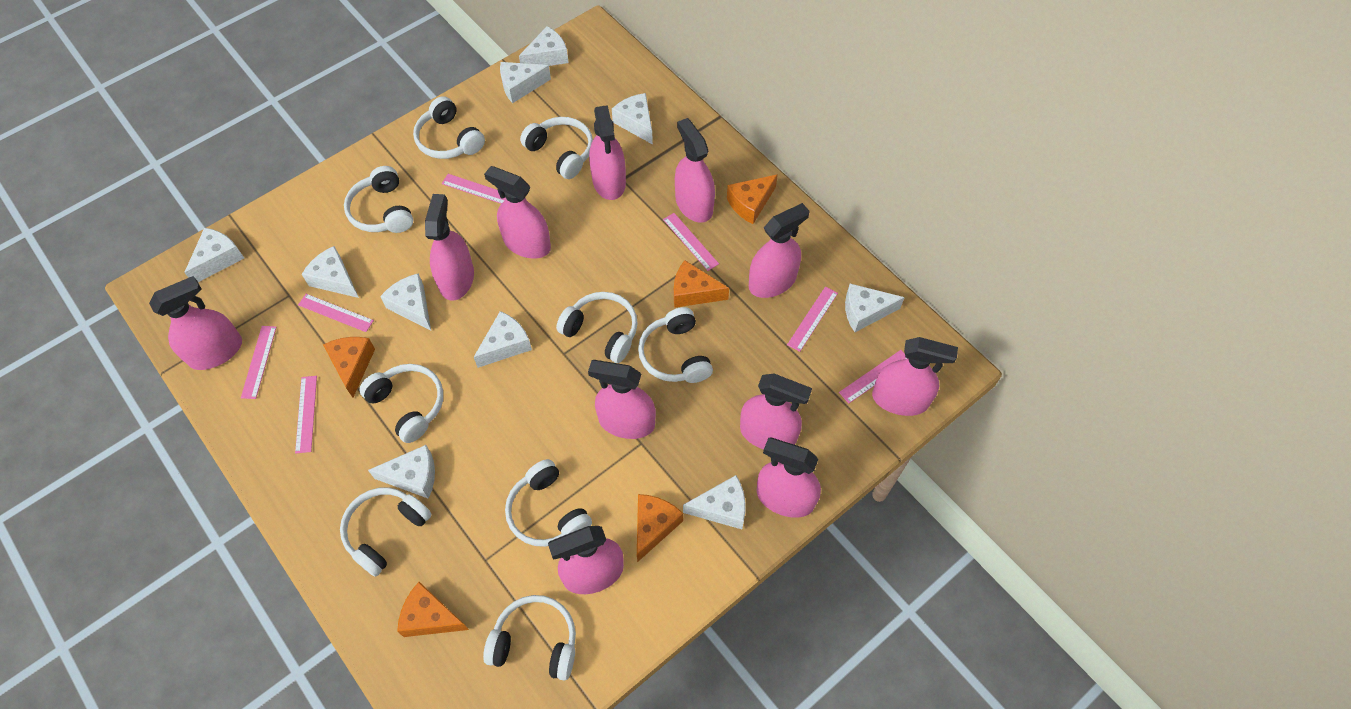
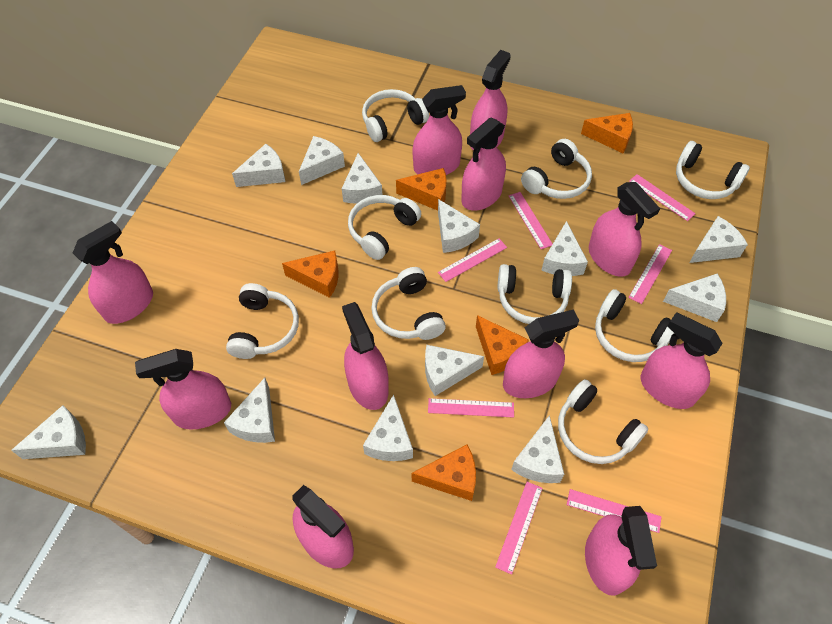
white cheese: 10 -> 12

